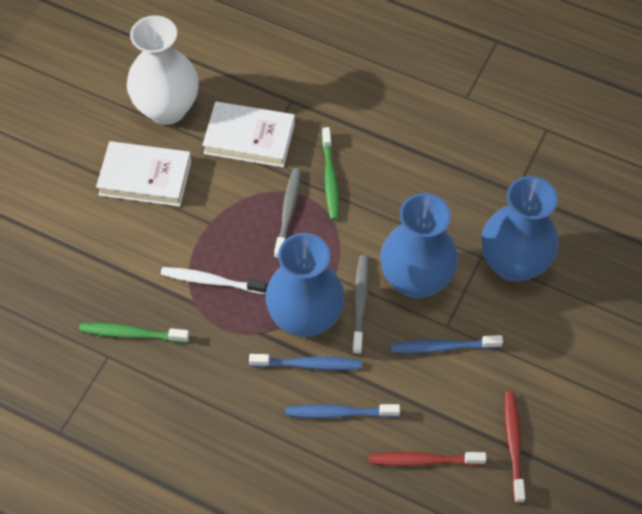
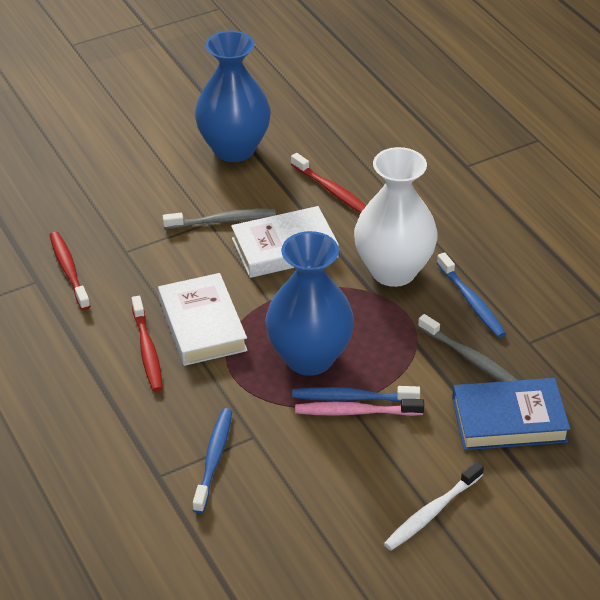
blue book: 0 -> 1
blue vase: 3 -> 2
green toothbrush: 2 -> 0
pink toothbrush: 0 -> 1
red toothbrush: 2 -> 3

